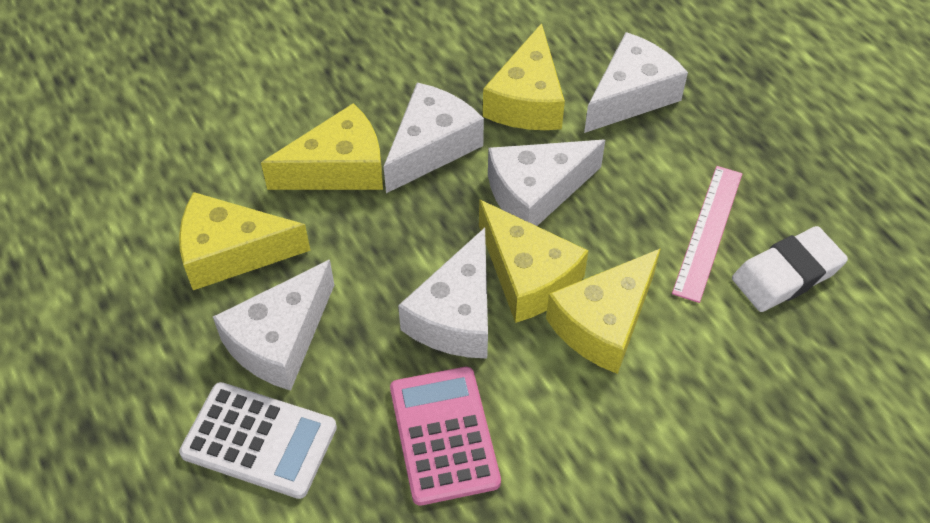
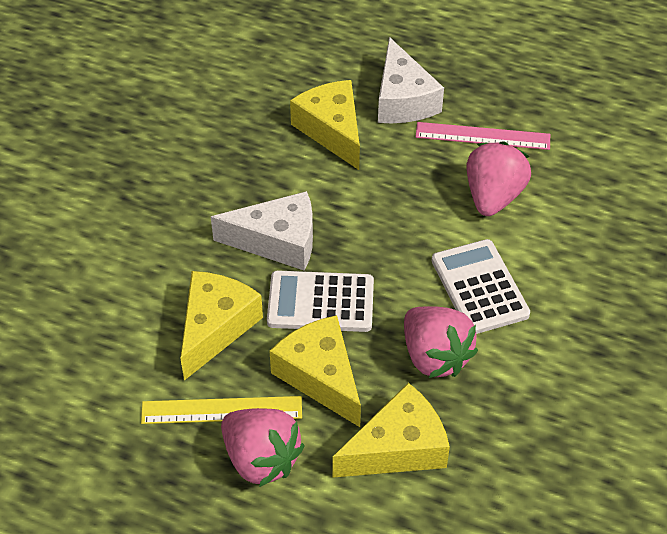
pink calculator: 1 -> 0
pink strawberry: 0 -> 3
white calculator: 1 -> 2
white cheese: 5 -> 2
white eraser: 1 -> 0
yellow cheese: 5 -> 4
yellow ruler: 0 -> 1

